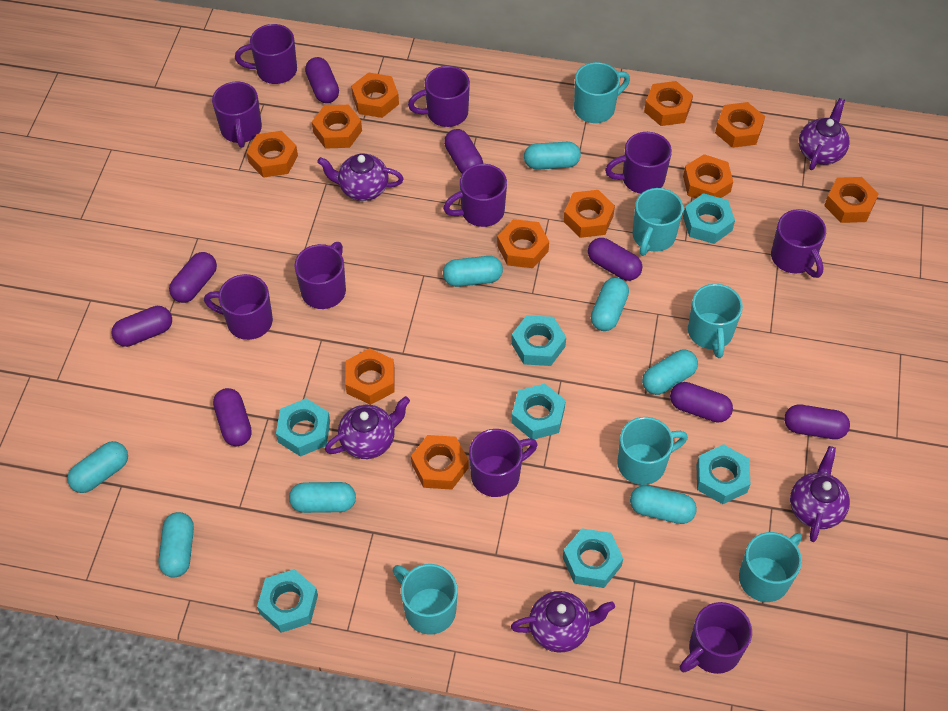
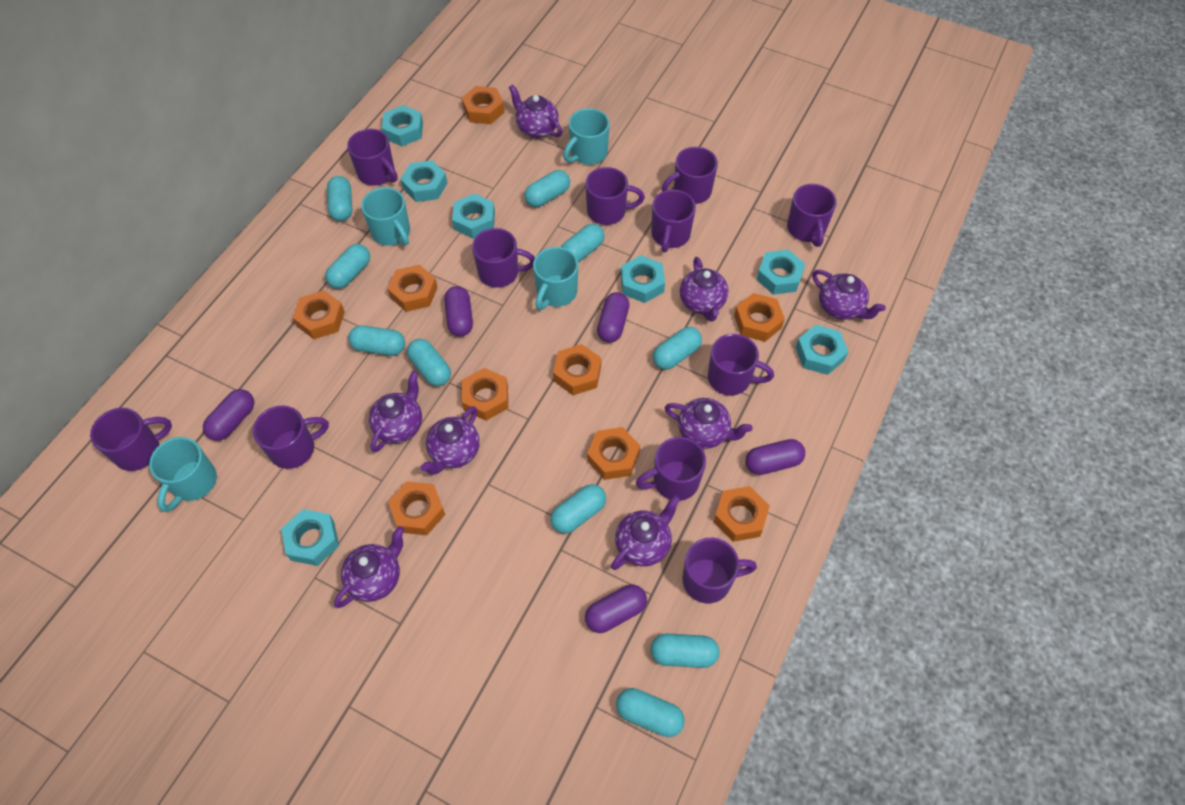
orange nut: 11 -> 9
purple capsule: 8 -> 5
purple mug: 10 -> 11
purple teapot: 5 -> 8
turquoise capsule: 8 -> 10
turquoise mug: 6 -> 4

